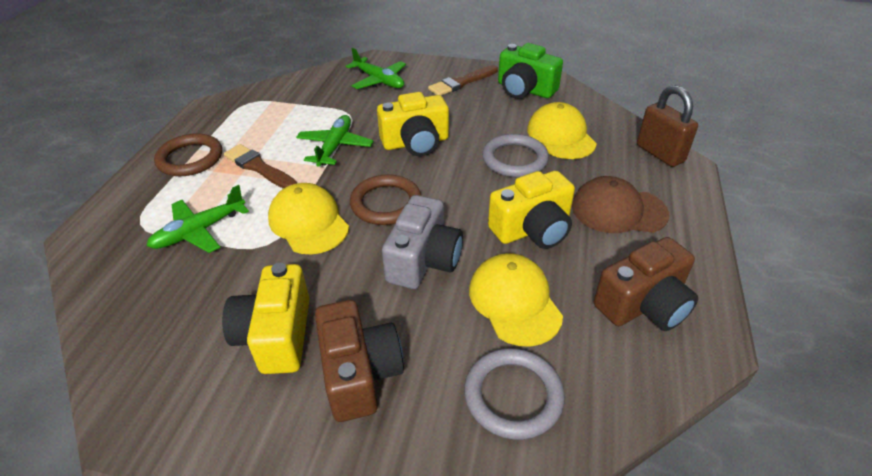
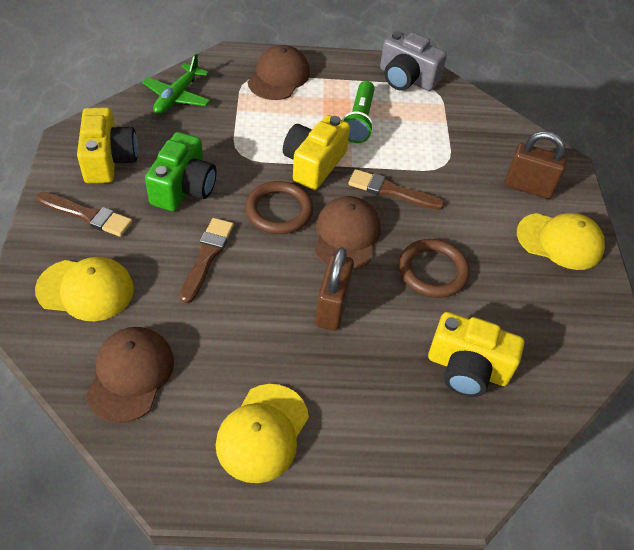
brown brush: 2 -> 3
brown camera: 2 -> 0
brown cap: 1 -> 3
brown padlock: 1 -> 2
green flashlight: 0 -> 1
green plane: 3 -> 1
grey ring: 2 -> 0

